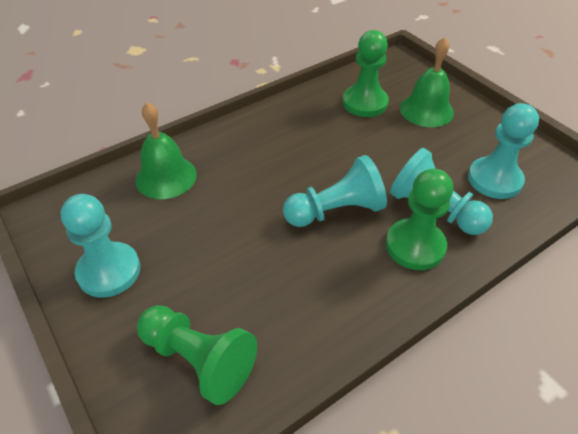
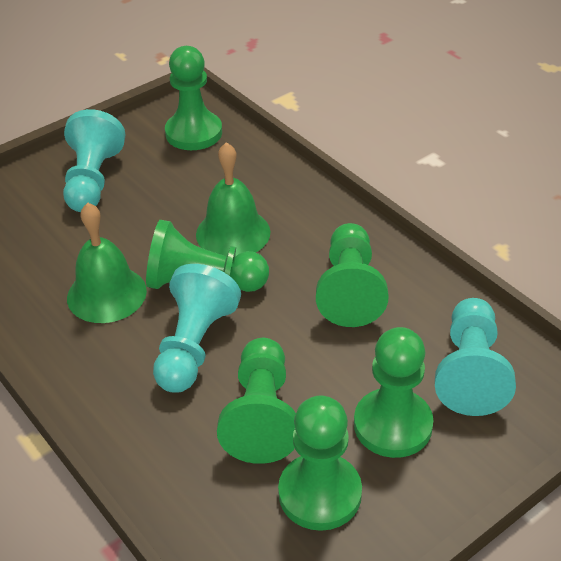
green pawn: 3 -> 6
turquoise pawn: 4 -> 3

